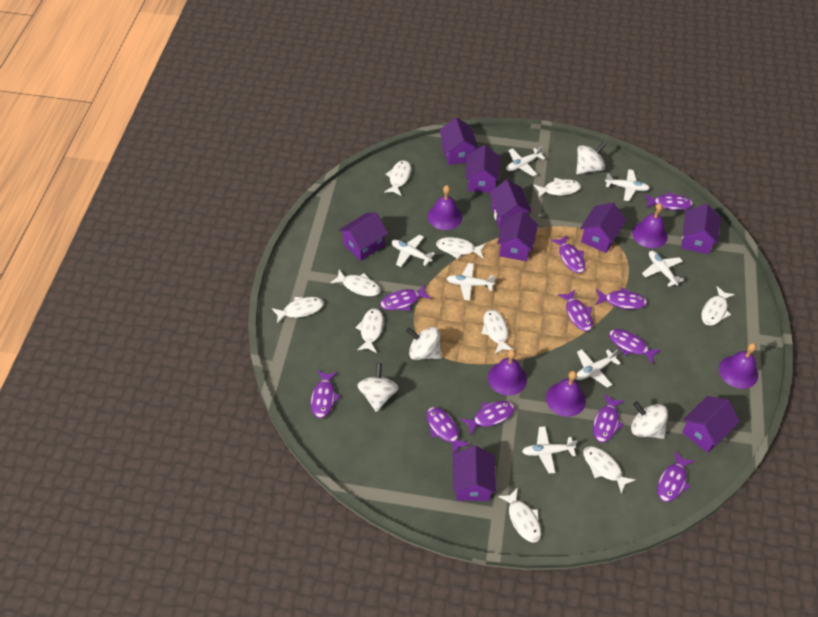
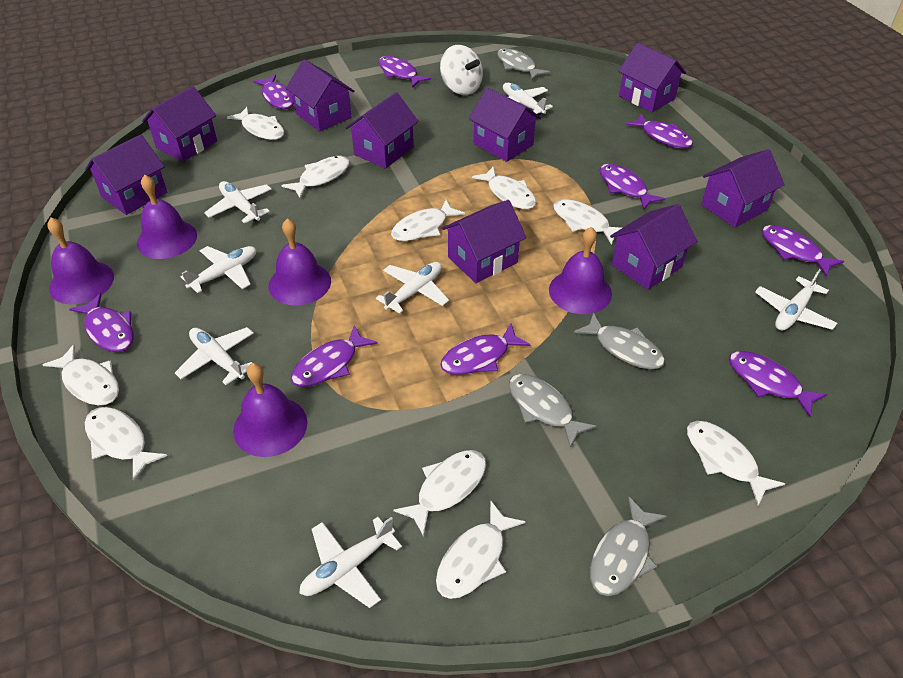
grey fish: 0 -> 4
purple fish: 11 -> 9
white spinning top: 4 -> 1

